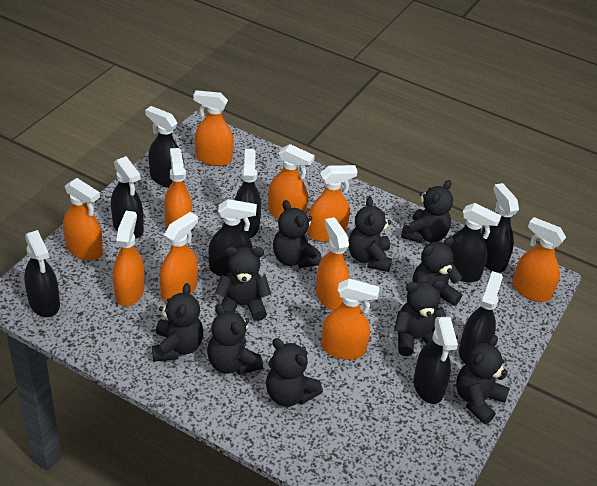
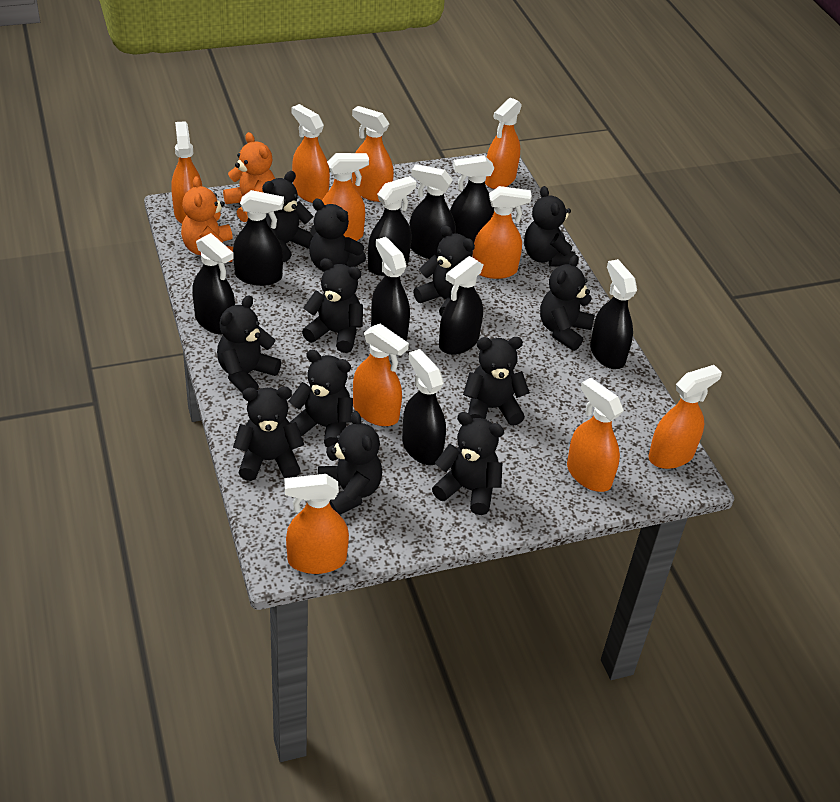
black teddy bear: 10 -> 12
orange teddy bear: 0 -> 2

